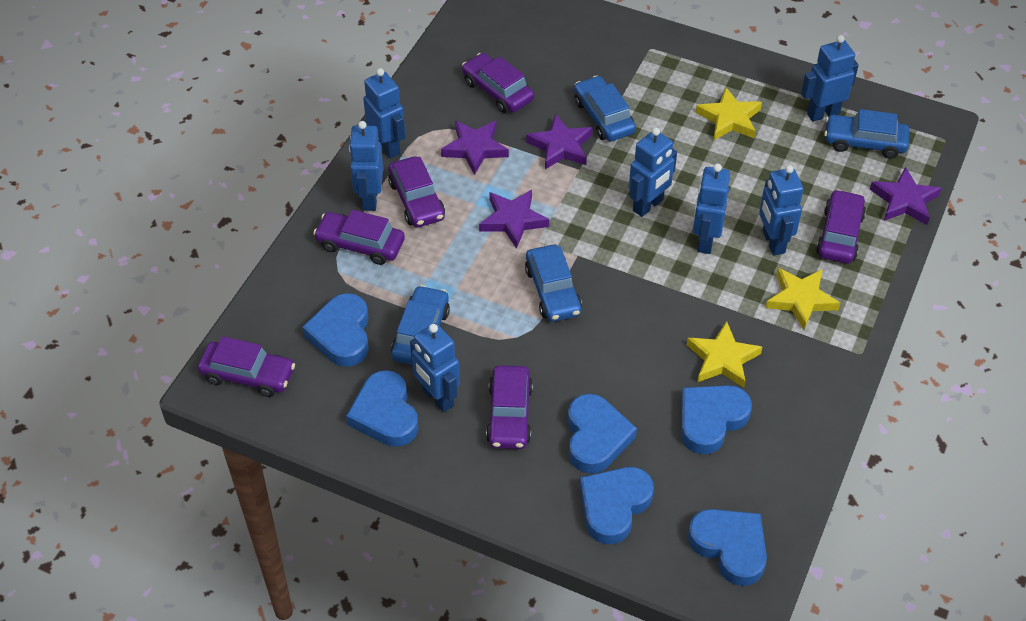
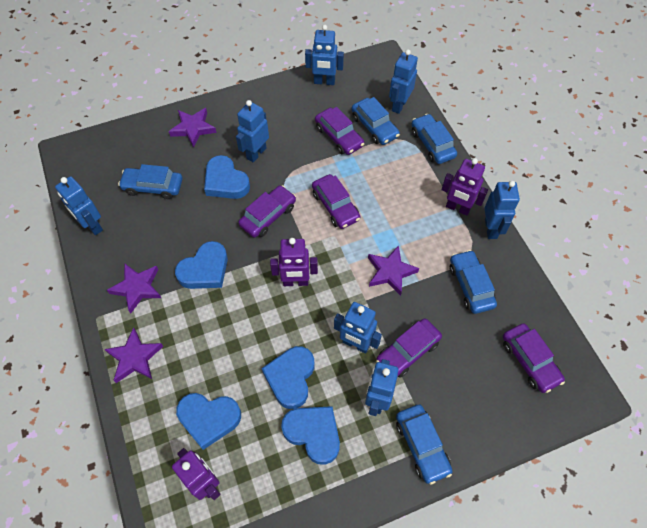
blue car: 4 -> 5
blue heart: 6 -> 5
purple car: 6 -> 5
purple robot: 0 -> 3
yellow star: 3 -> 0

